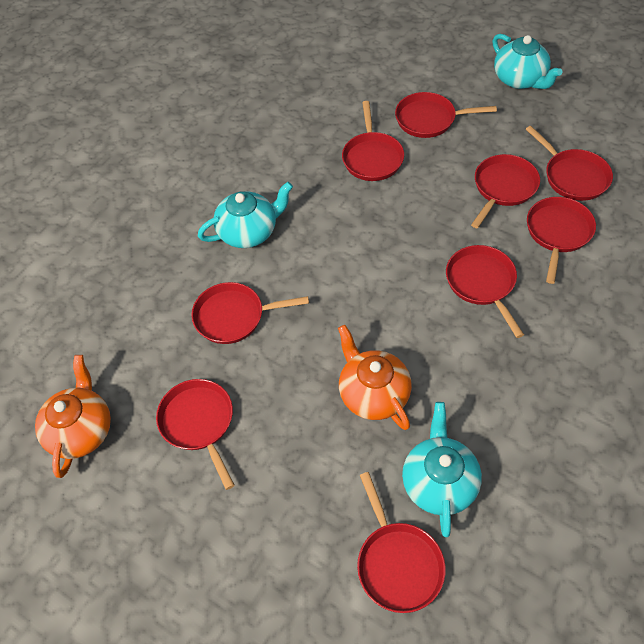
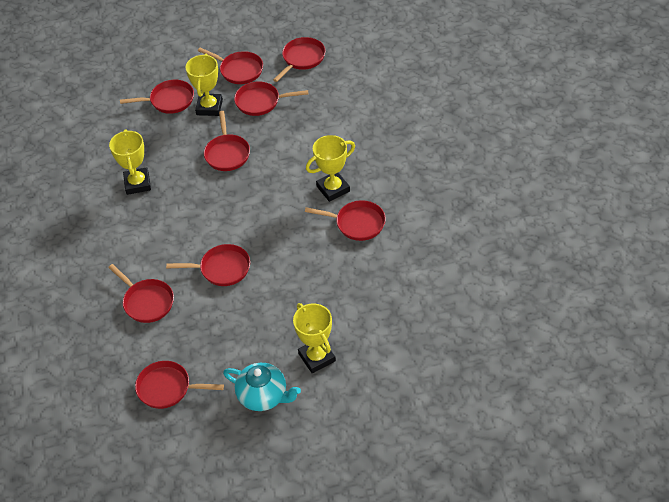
orange teapot: 2 -> 0
turquoise teapot: 3 -> 1
yellow trophy: 0 -> 4

